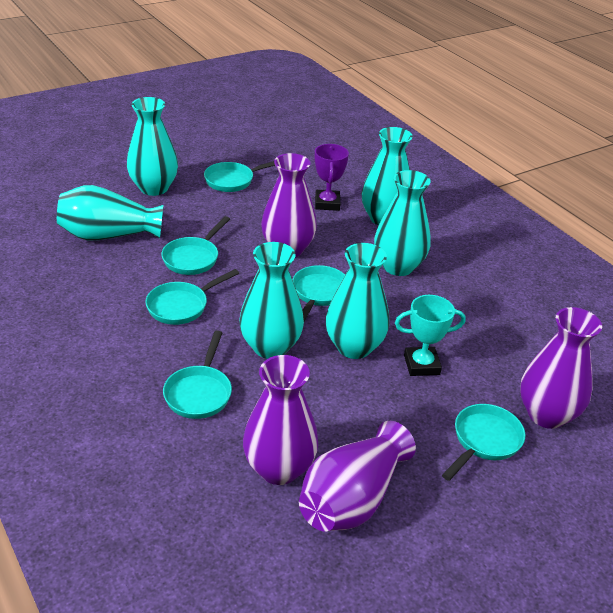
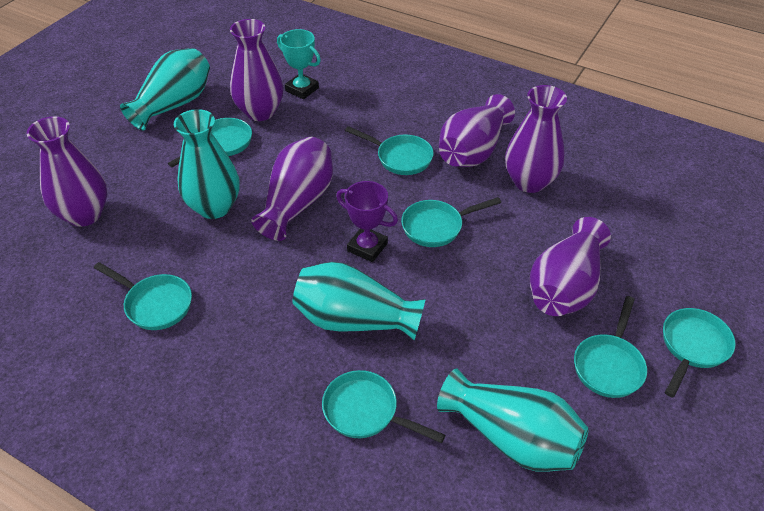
purple vase: 4 -> 6
turquoise pan: 6 -> 7
turquoise vase: 6 -> 4

